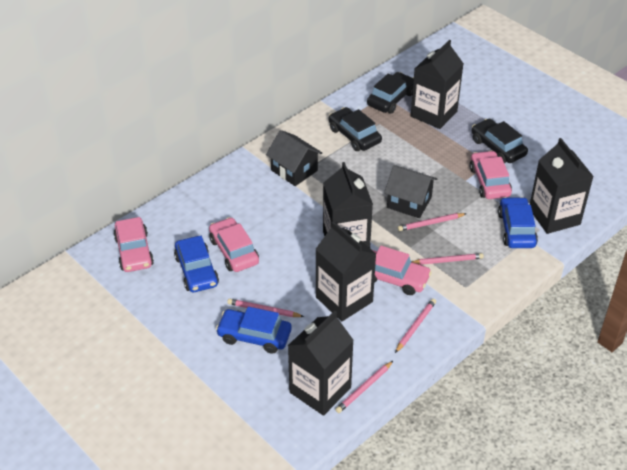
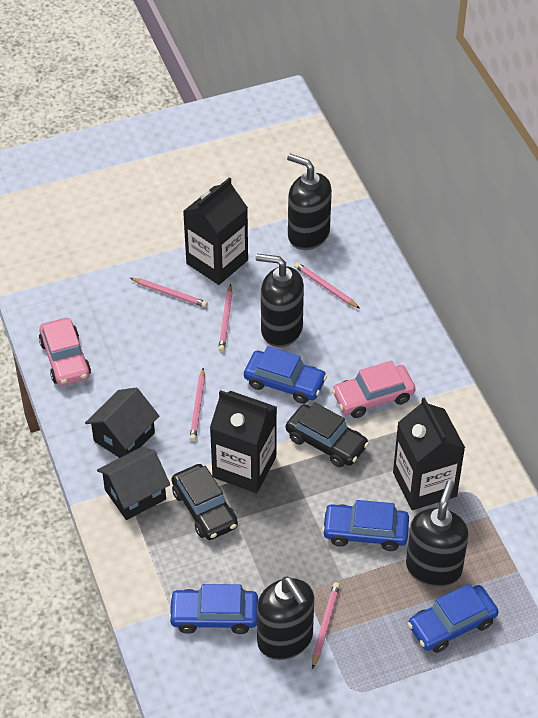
black car: 3 -> 2
black carton: 5 -> 3
black soap dispenser: 0 -> 4
blue car: 3 -> 4
pink car: 4 -> 2

